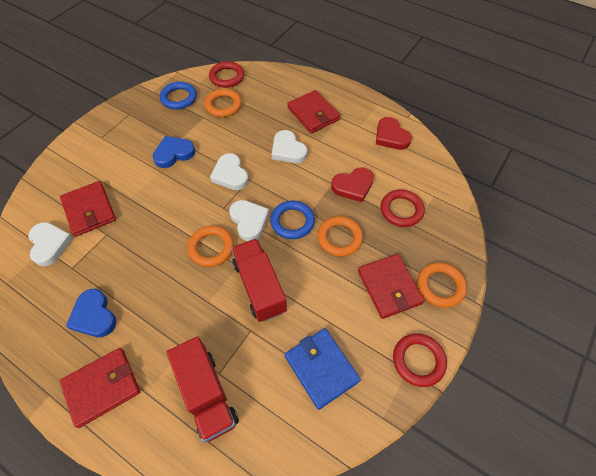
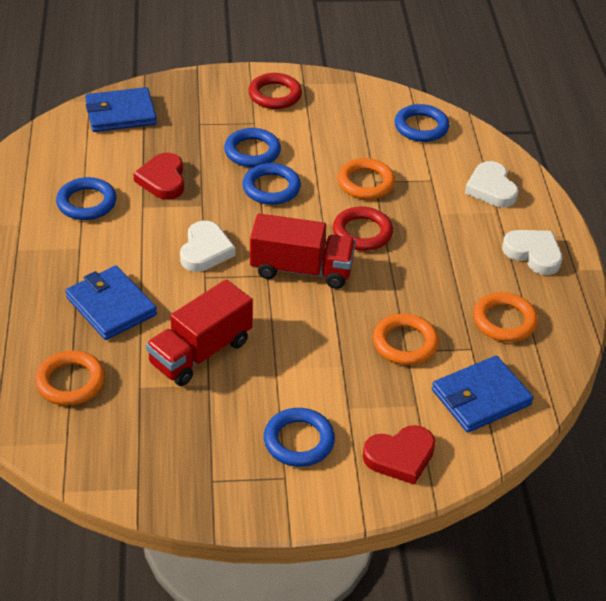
blue heart: 2 -> 0
blue ring: 2 -> 5
blue wallet: 1 -> 3
red ring: 3 -> 2
red wallet: 4 -> 0
white heart: 4 -> 3

